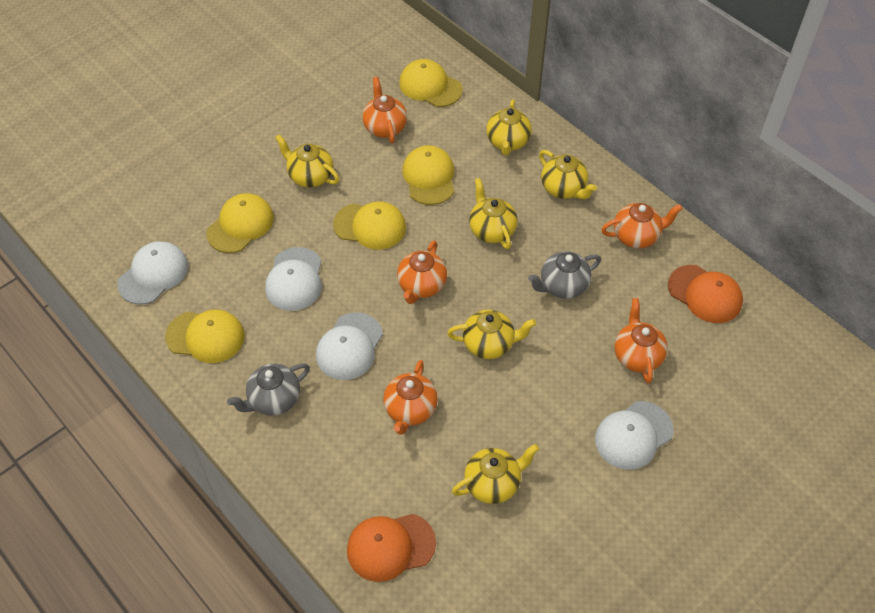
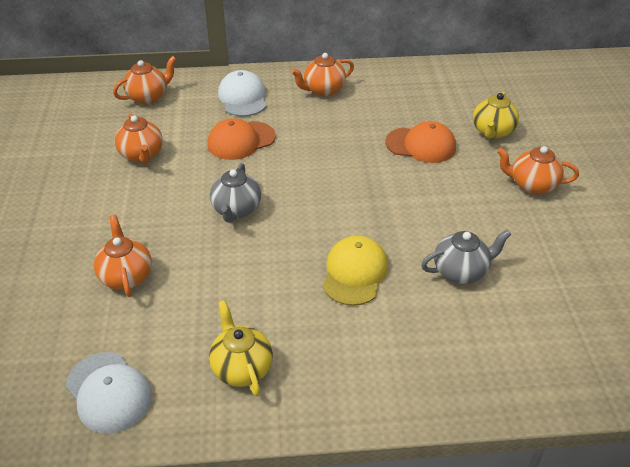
white cap: 4 -> 2
yellow cap: 5 -> 1
yellow teapot: 6 -> 2

